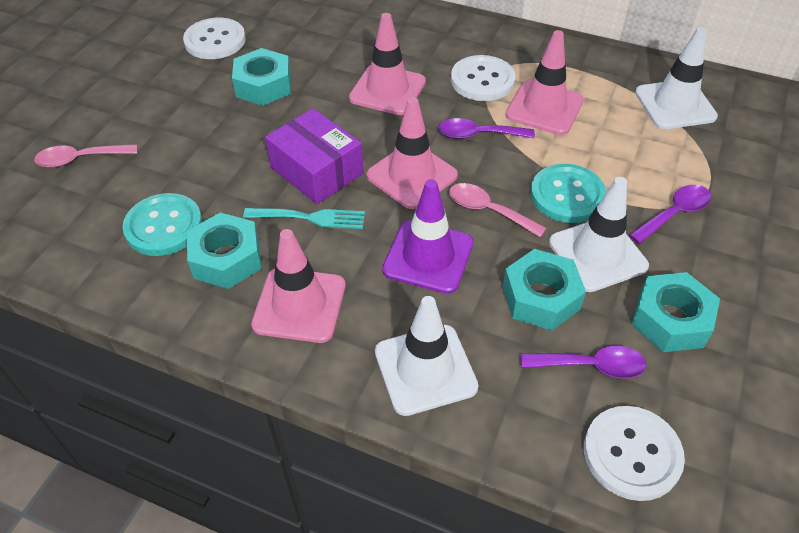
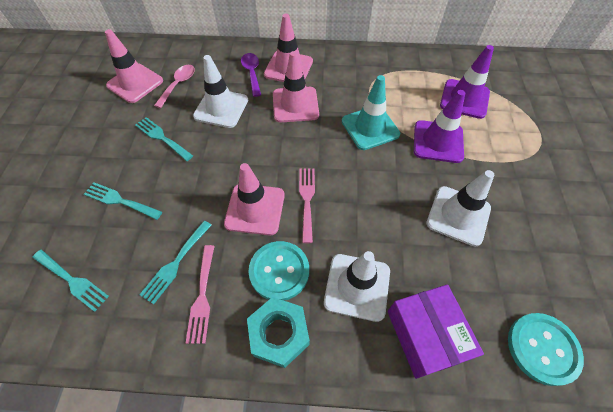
pink fork: 0 -> 2
pink spoon: 2 -> 1
purple spoon: 3 -> 1
purple traffic cone: 1 -> 2
turquoise fork: 1 -> 4
turquoise nut: 4 -> 1
turquoise traffic cone: 0 -> 1
white button: 3 -> 0

